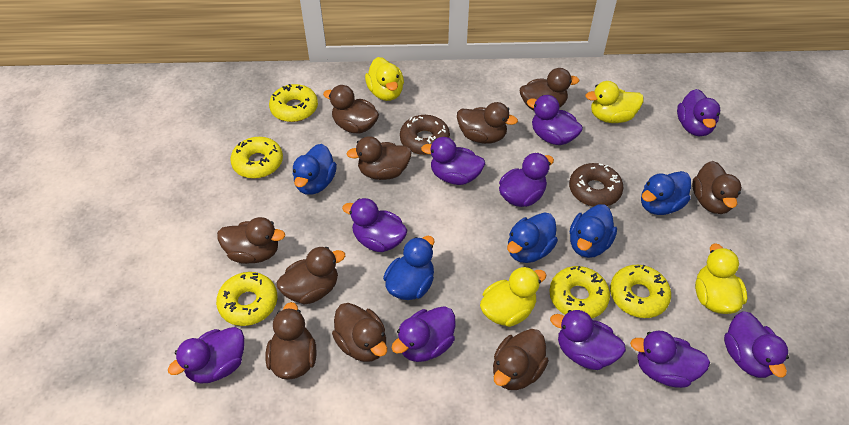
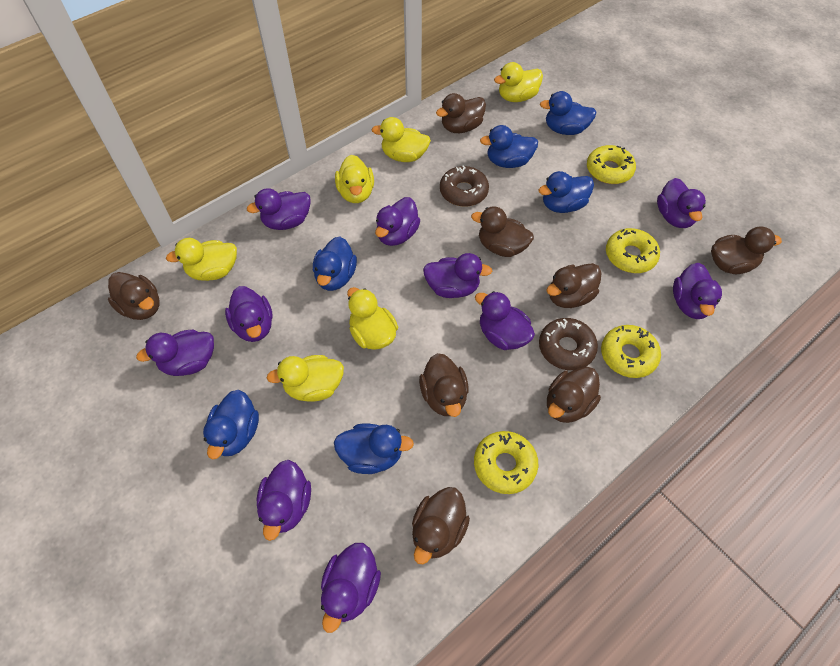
blue duck: 5 -> 6
brown duck: 10 -> 8
yellow donut: 5 -> 4
yellow duck: 4 -> 6

